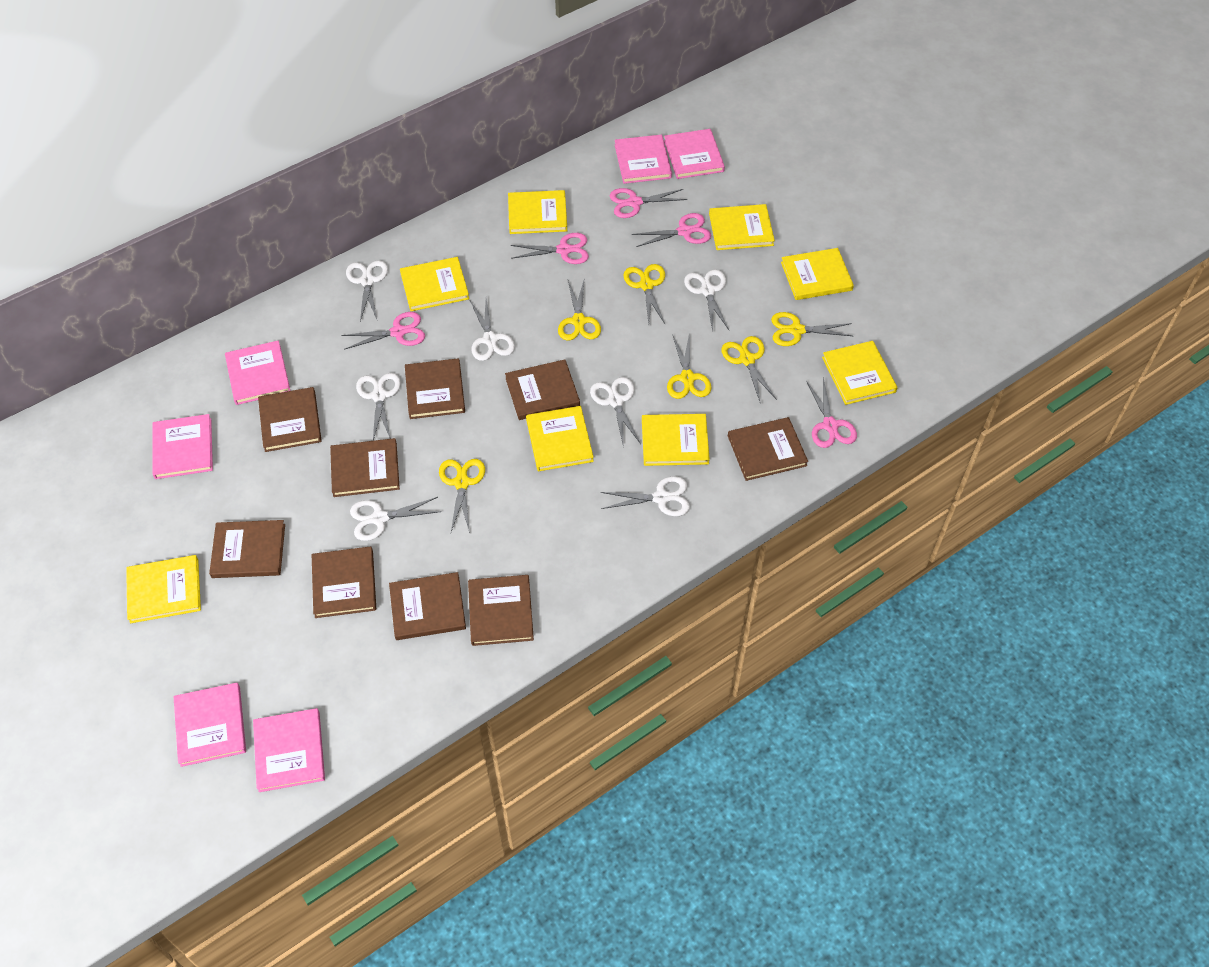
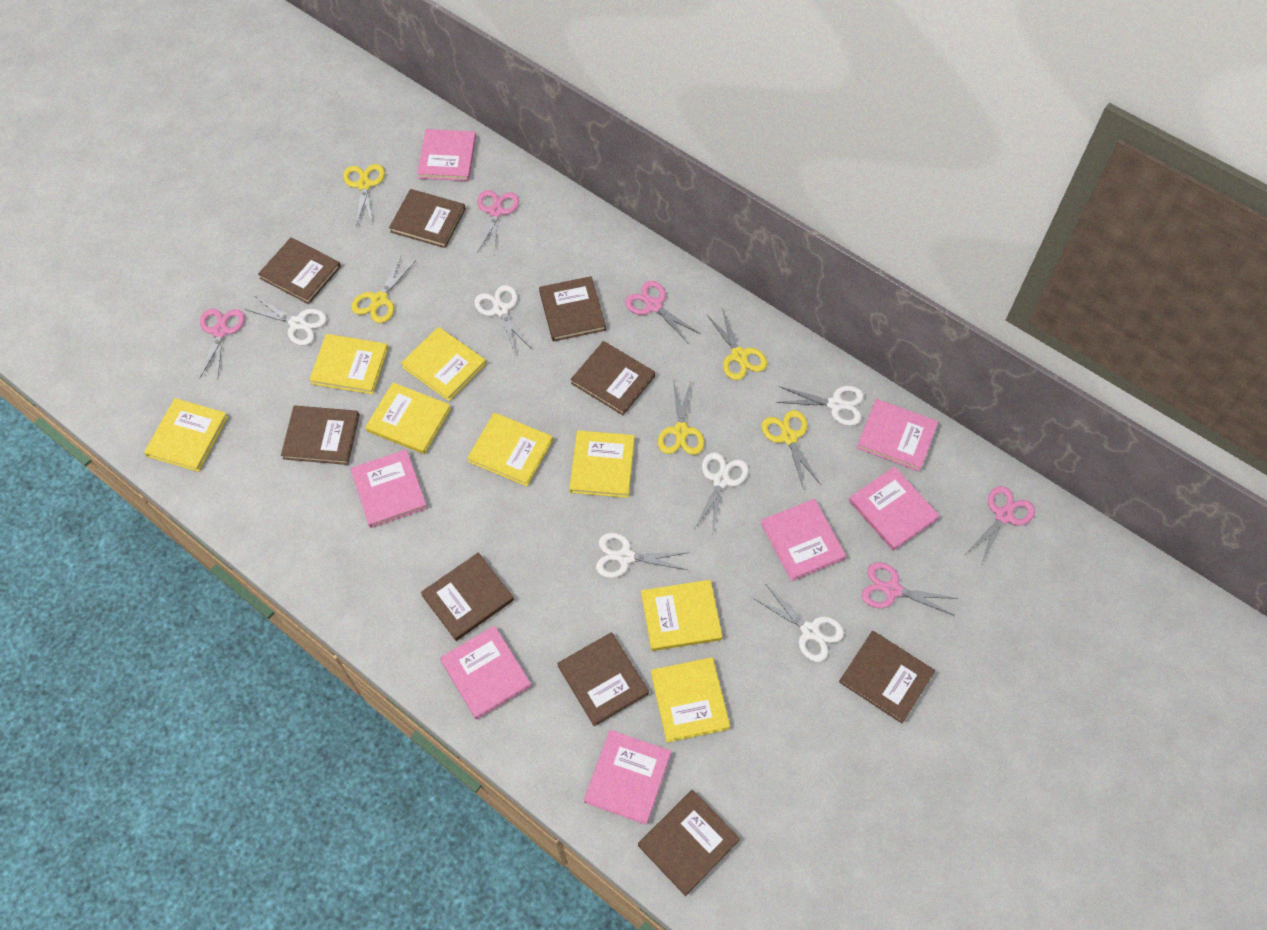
pink book: 6 -> 7
white scissors: 7 -> 6
yellow scissors: 6 -> 5

